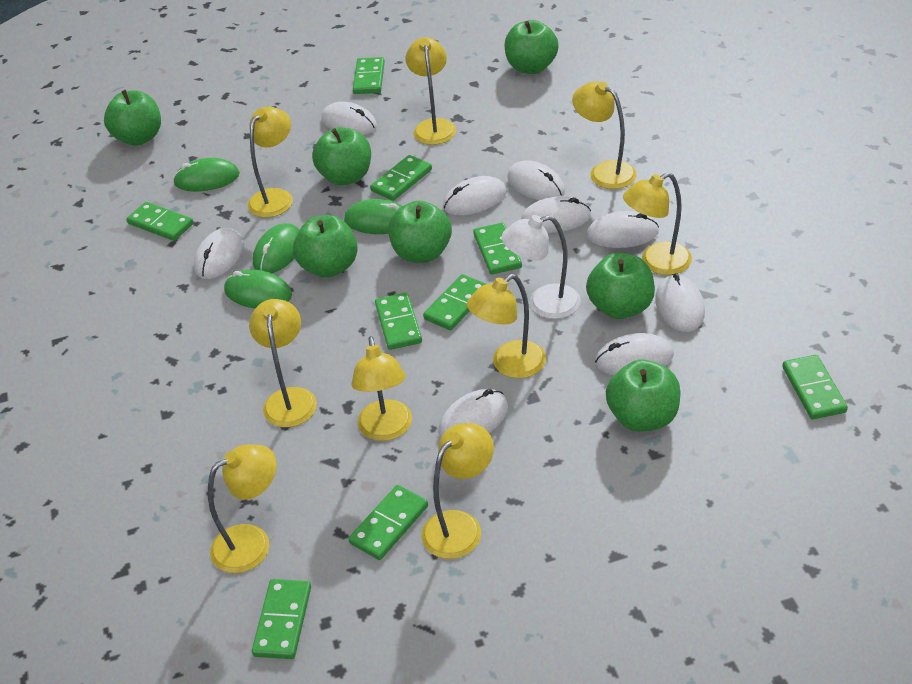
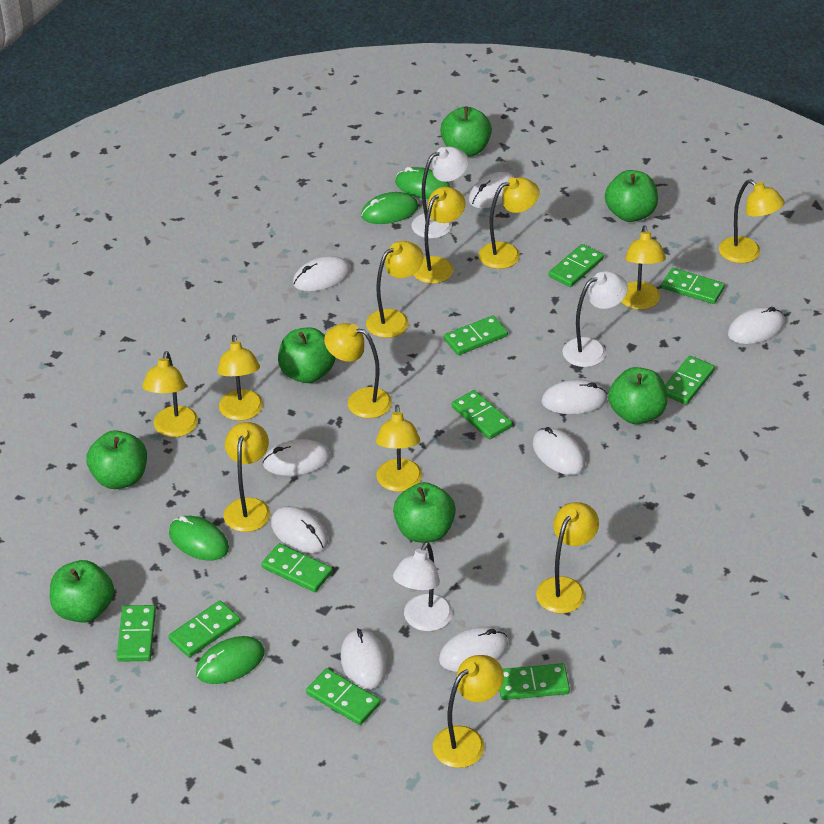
green domino: 9 -> 10
white lamp: 1 -> 3
yellow lamp: 9 -> 12

